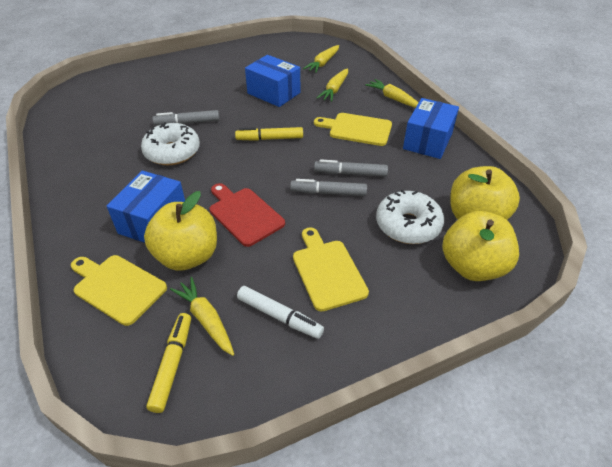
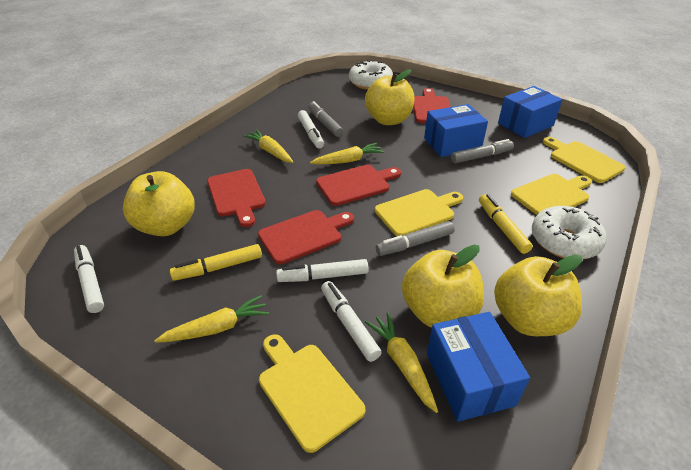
red cutting board: 1 -> 4
white marker: 1 -> 4
yellow apple: 3 -> 4
yellow cutting board: 3 -> 4

